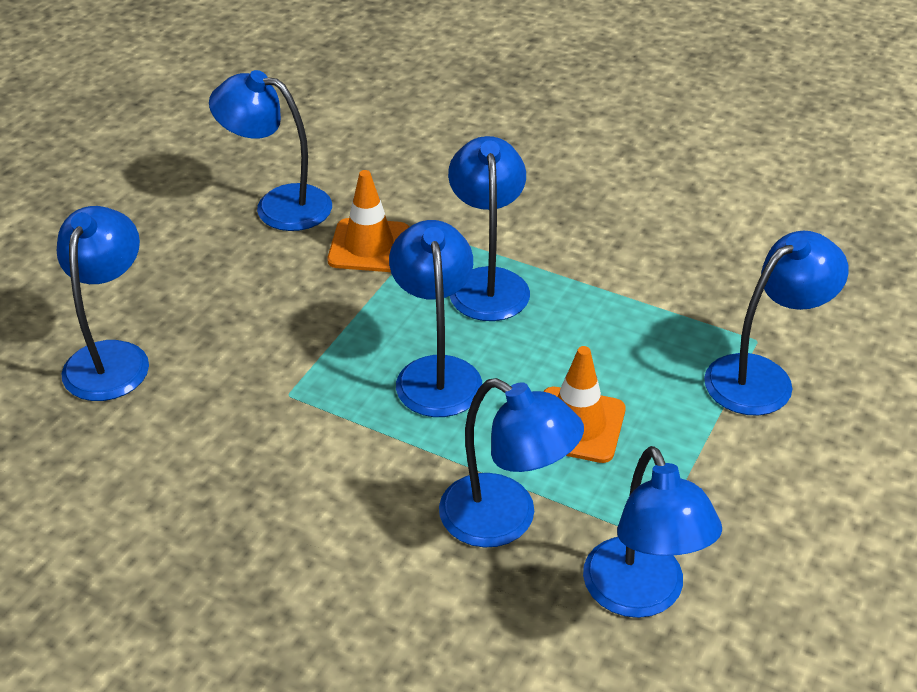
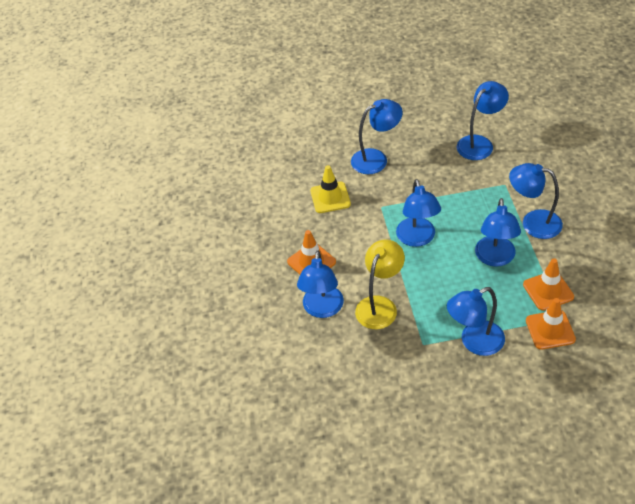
orange traffic cone: 2 -> 3
yellow lamp: 0 -> 1
yellow traffic cone: 0 -> 1

